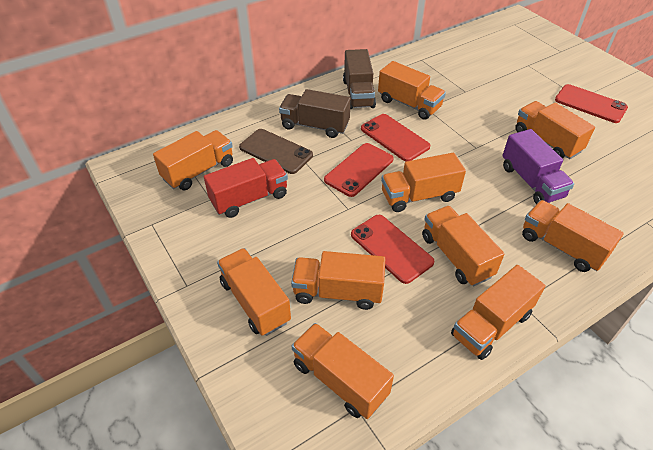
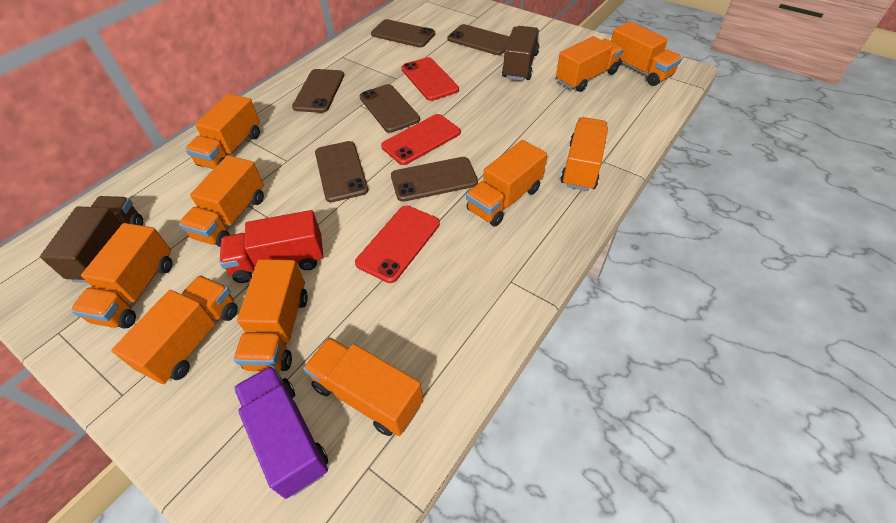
brown phone: 1 -> 6
red phone: 4 -> 3

